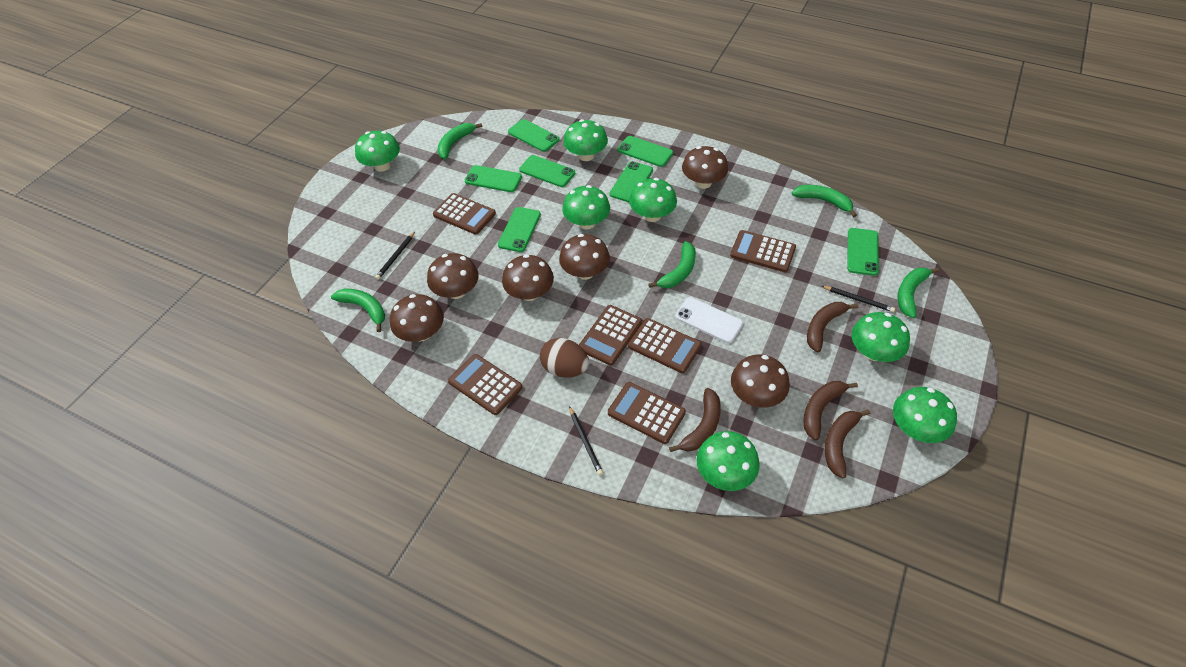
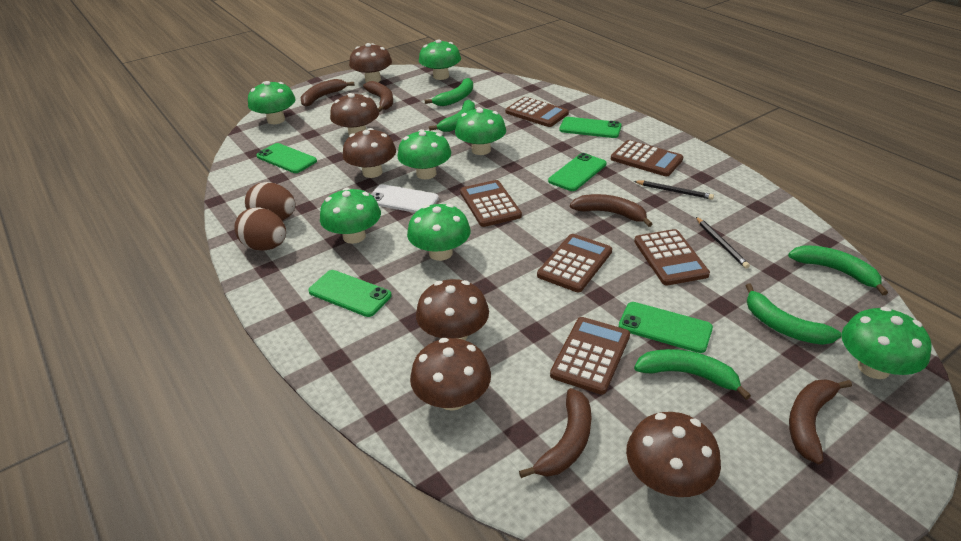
black pencil: 3 -> 2
brown banana: 4 -> 5
brown egg: 1 -> 2
green phone: 7 -> 5

